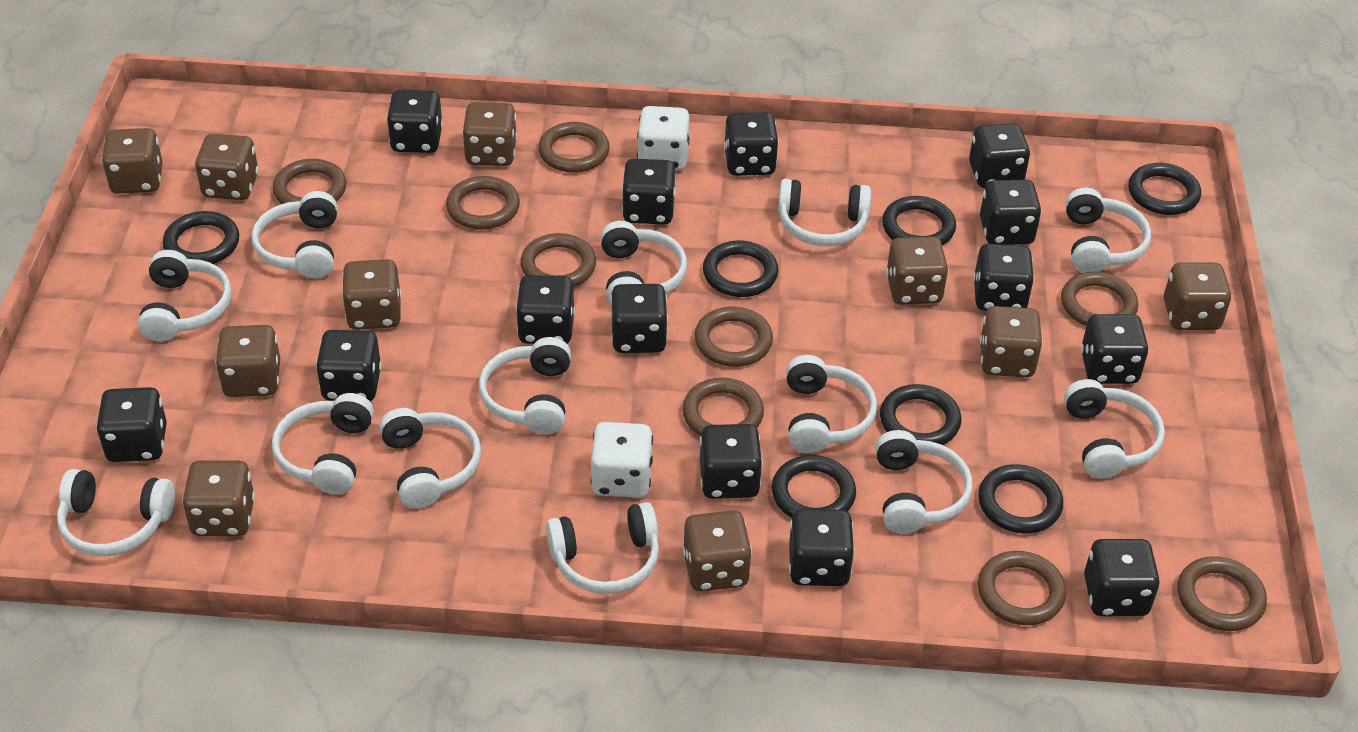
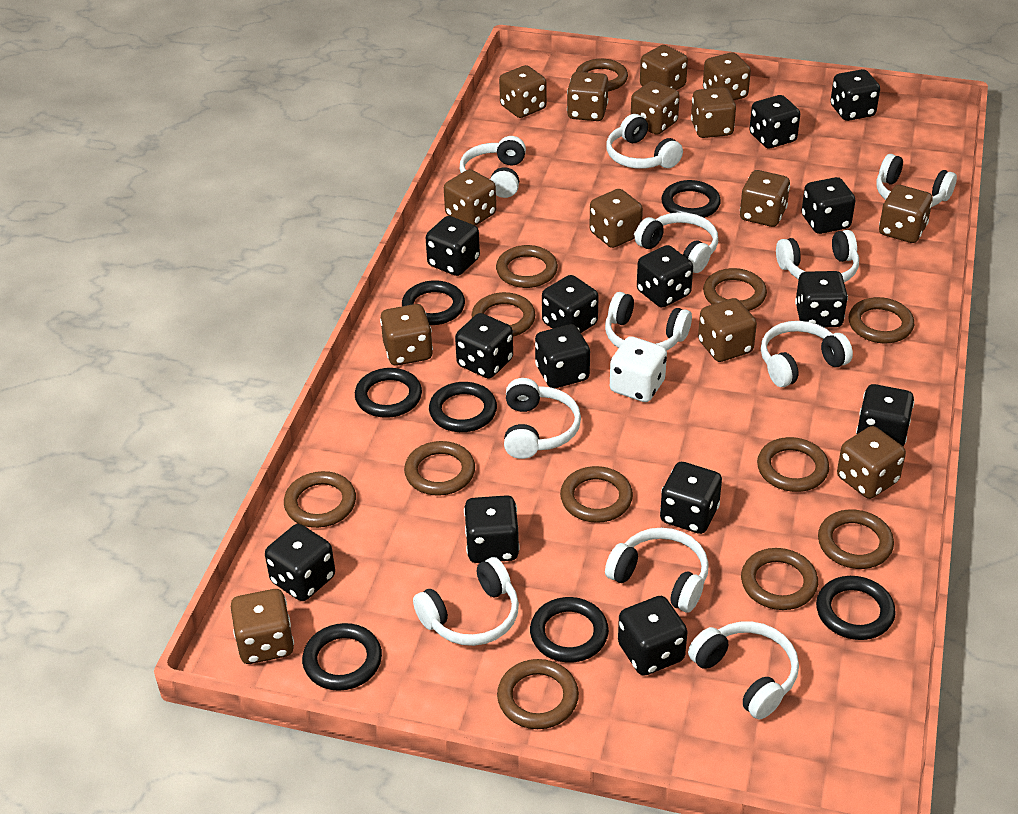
brown dice: 10 -> 14
brown ring: 9 -> 12
white dice: 2 -> 1
white headphones: 13 -> 11

